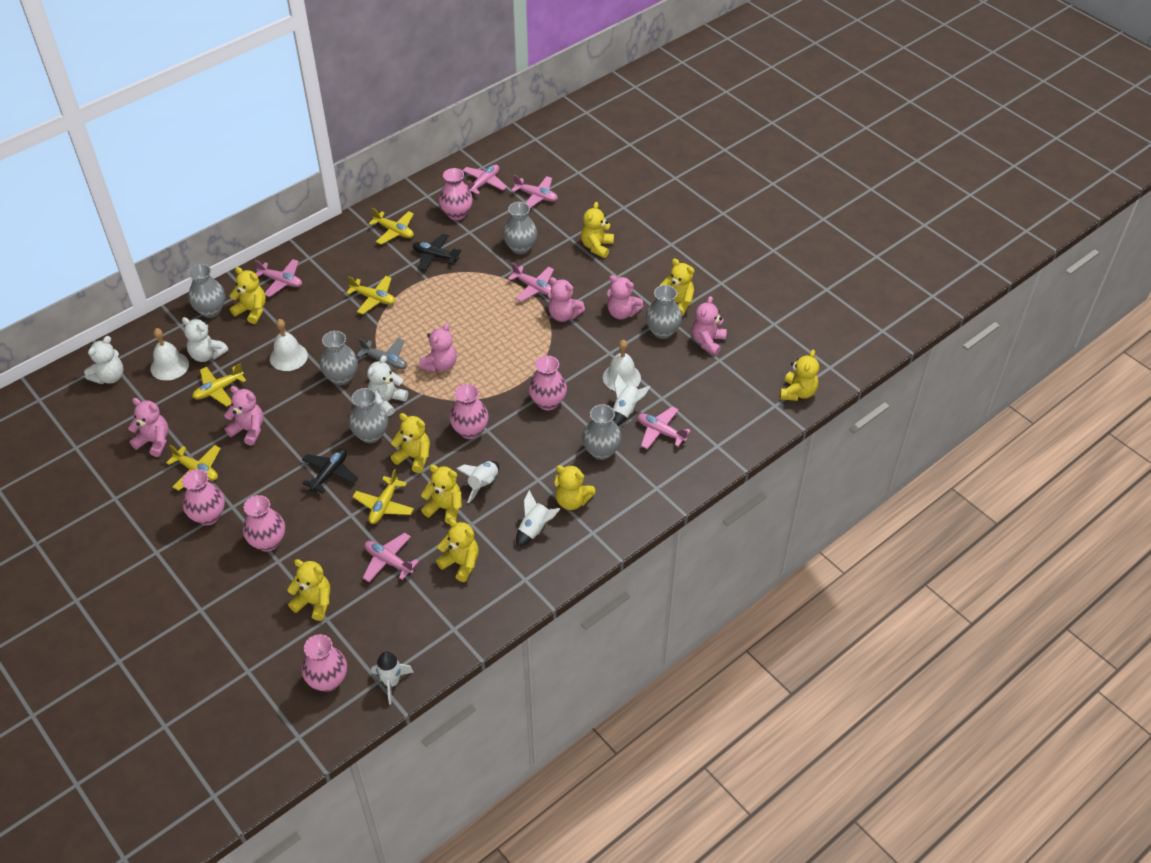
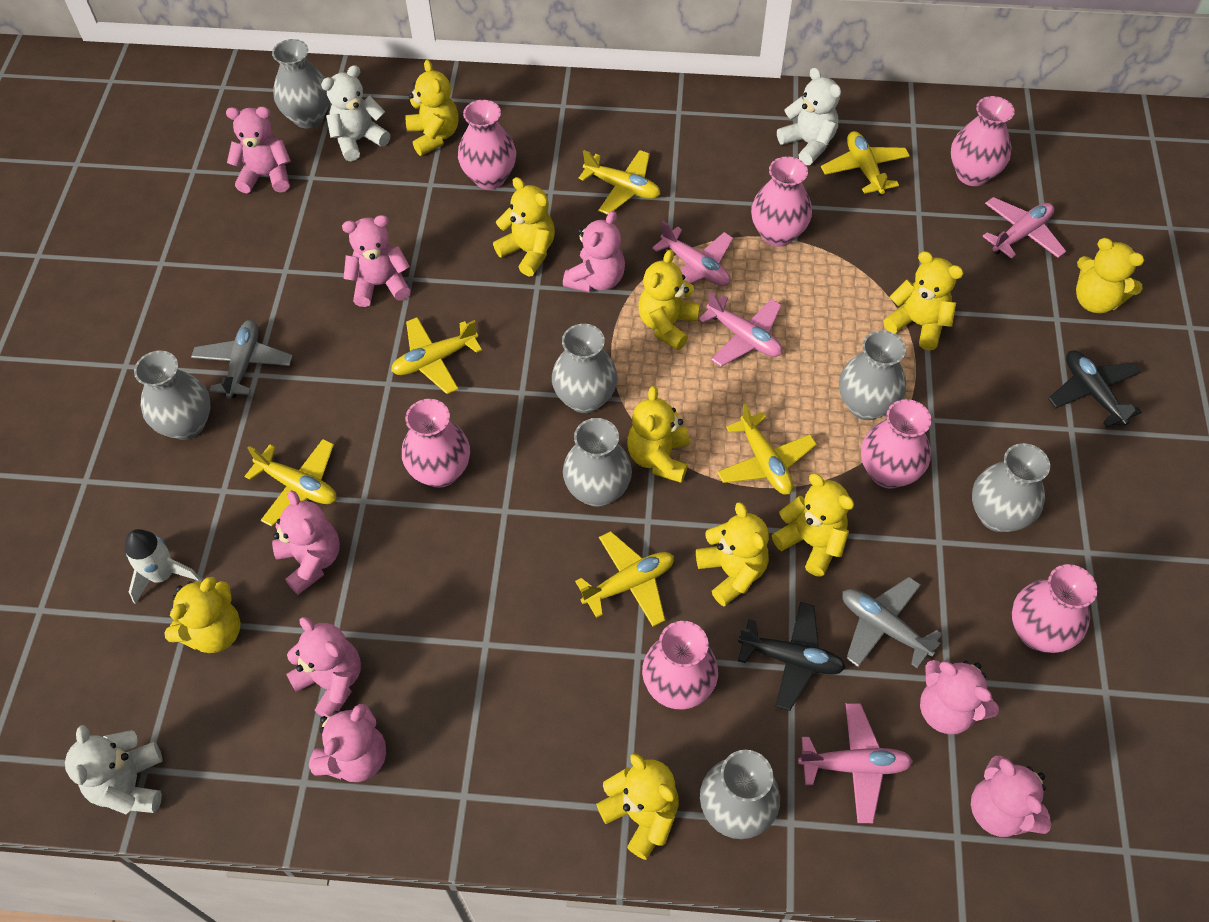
grey plane: 1 -> 2
grey vase: 6 -> 7
pink plane: 6 -> 4
pink teddy bear: 6 -> 8
pink vase: 6 -> 7
white bell: 3 -> 0
white rocket: 4 -> 1
yellow plane: 5 -> 6
yellow teddy bear: 9 -> 10

